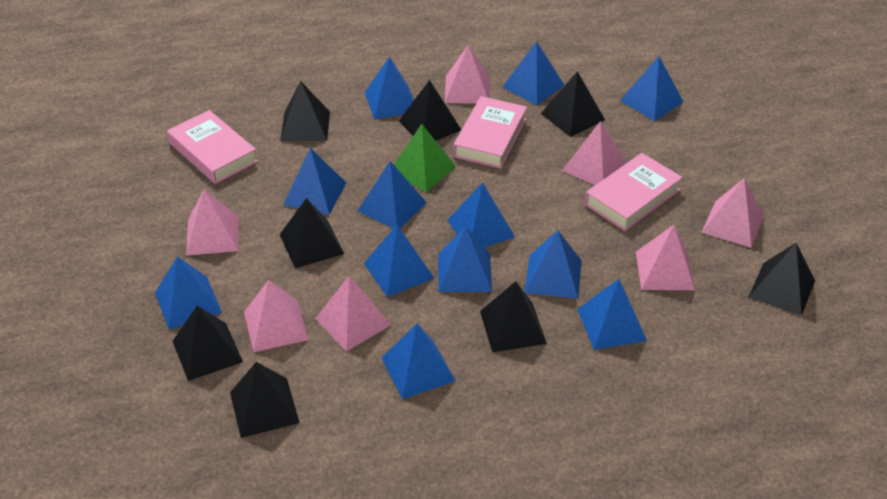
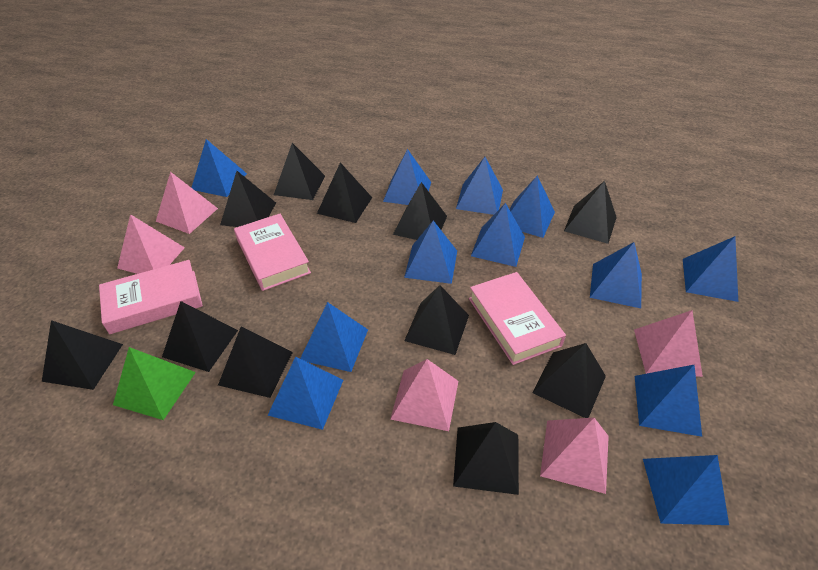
black pyramid: 8 -> 11
pink pyramid: 7 -> 5

